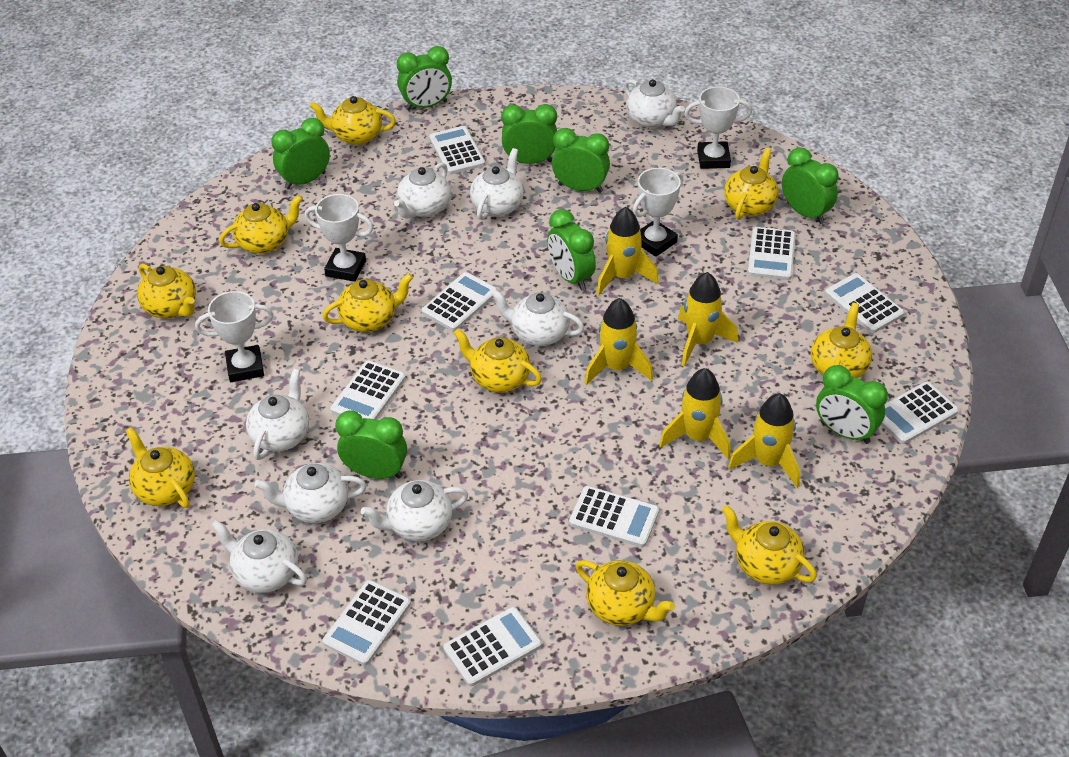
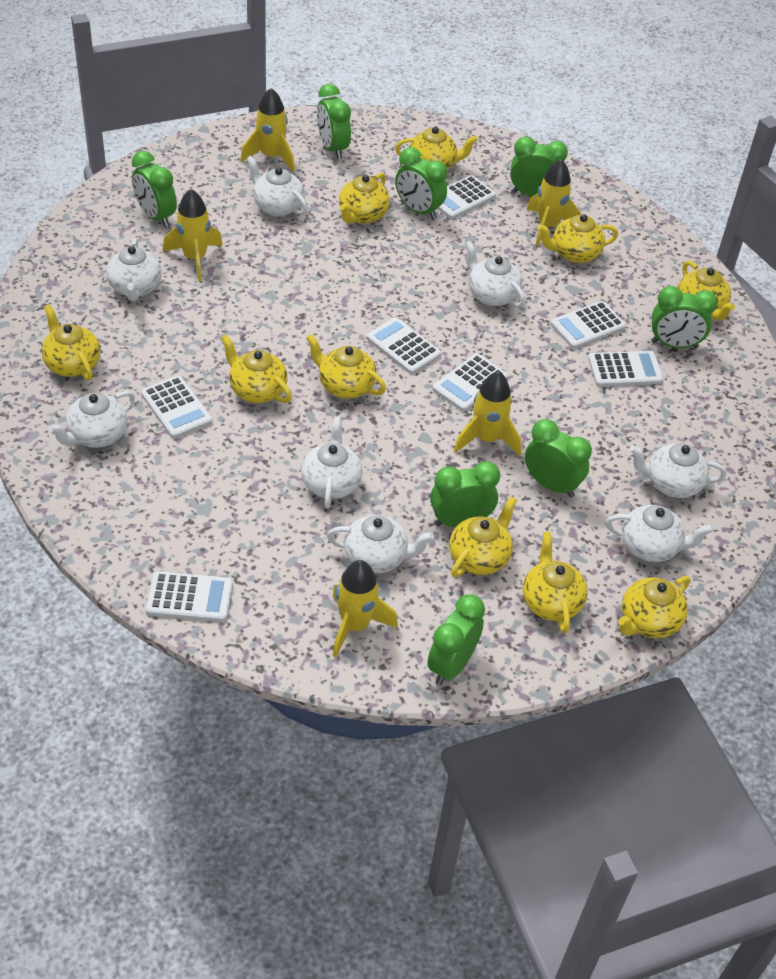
white calculator: 9 -> 7
white trophy: 4 -> 0

